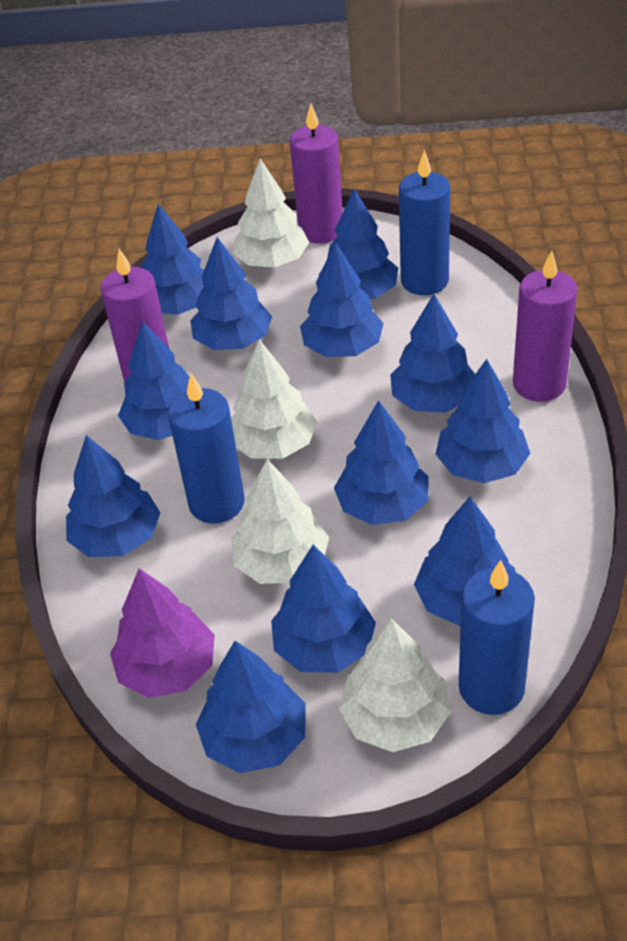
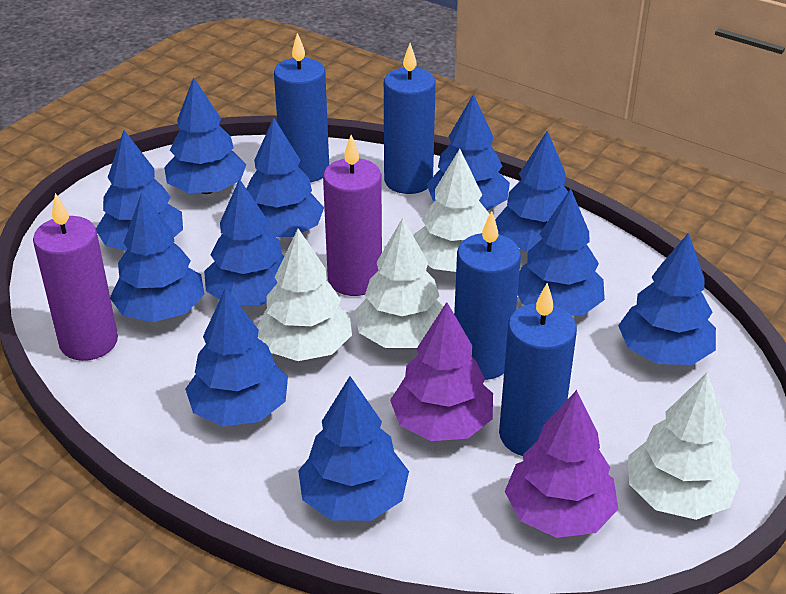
blue candle: 3 -> 4
blue tree: 12 -> 11
purple candle: 3 -> 2
purple tree: 1 -> 2

